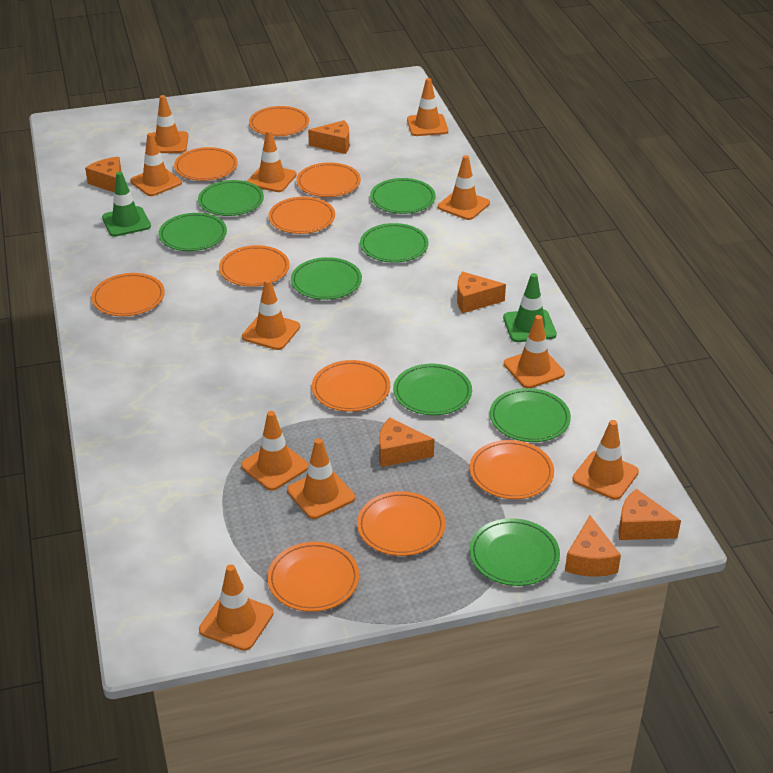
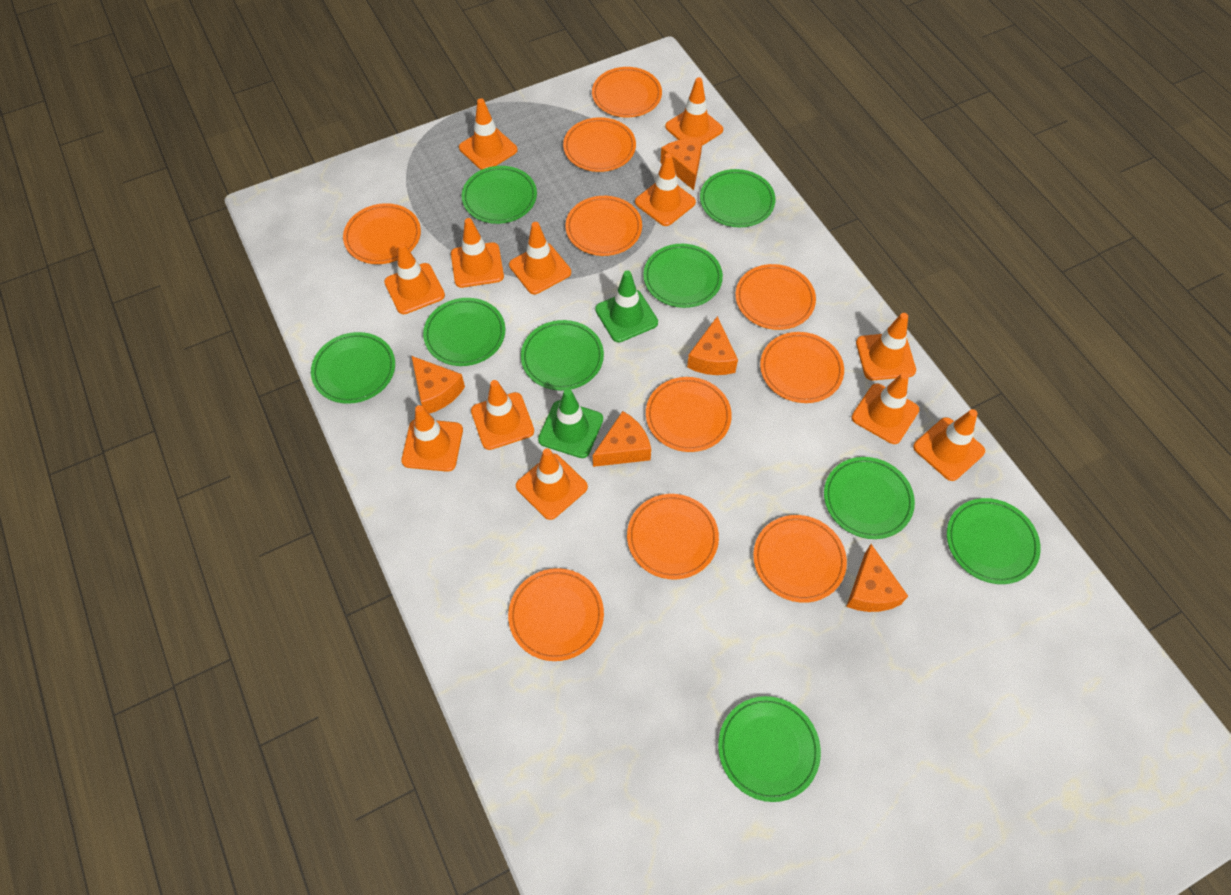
green plate: 8 -> 9
orange cheese: 6 -> 5
orange traffic cone: 11 -> 12

